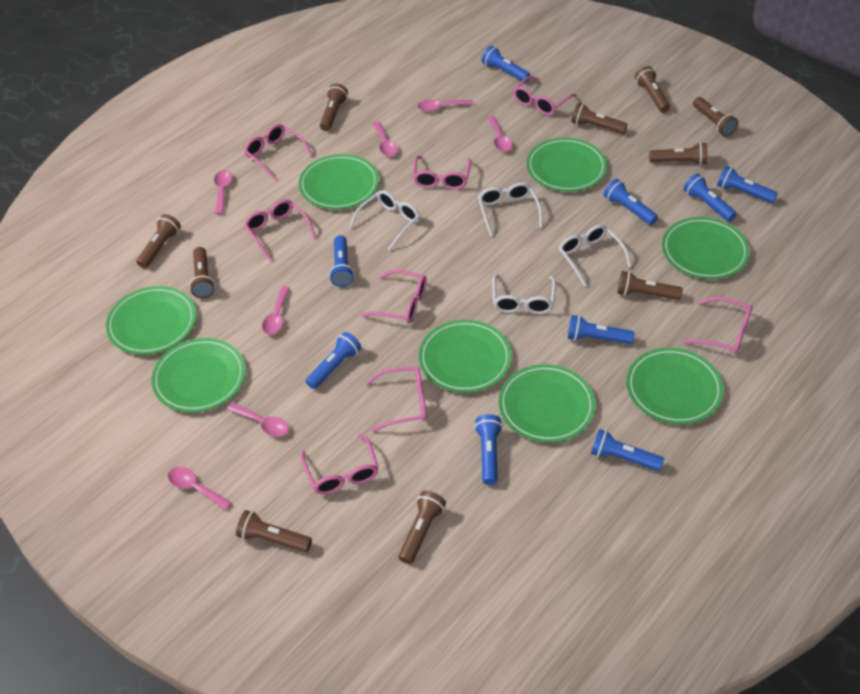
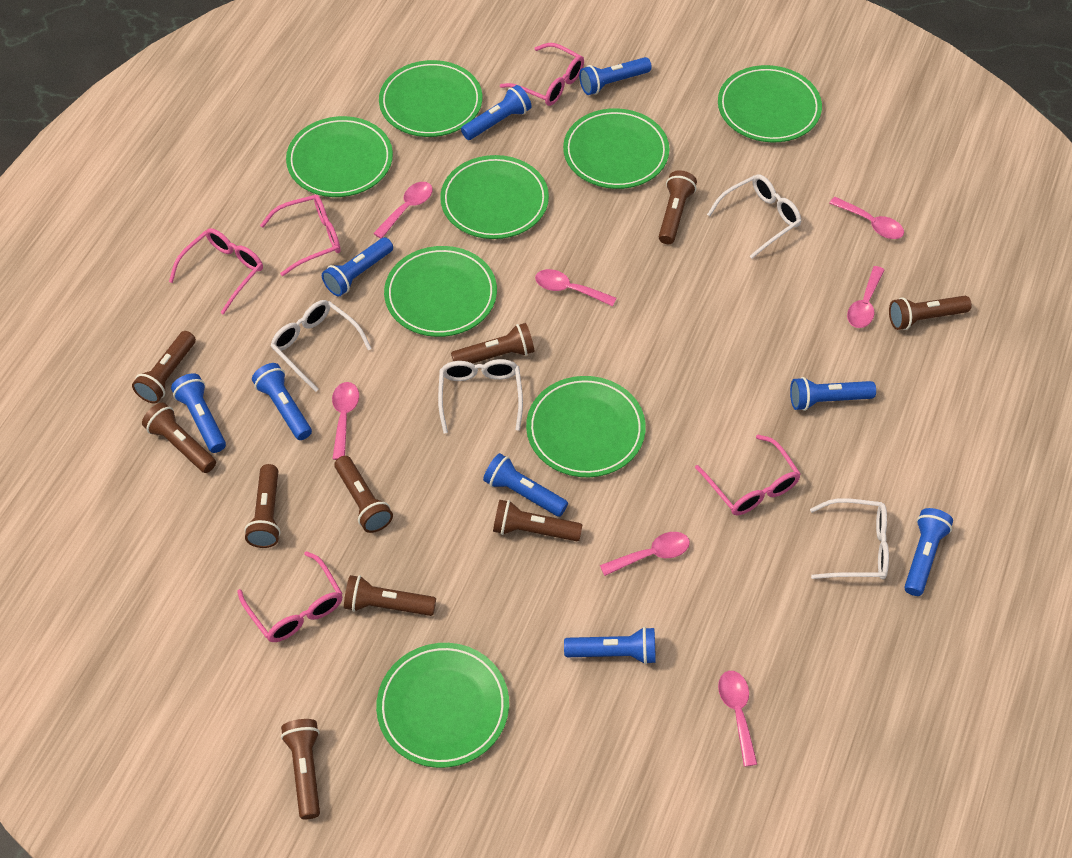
pink glasses: 8 -> 5

